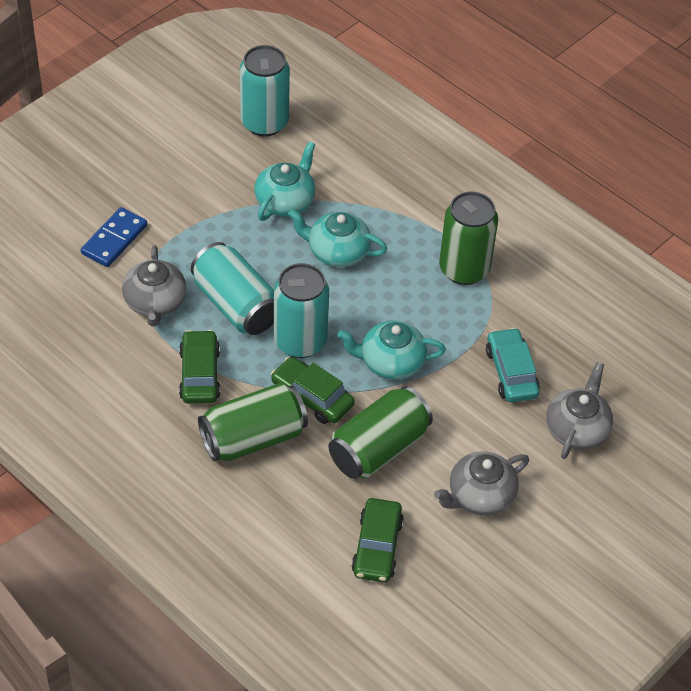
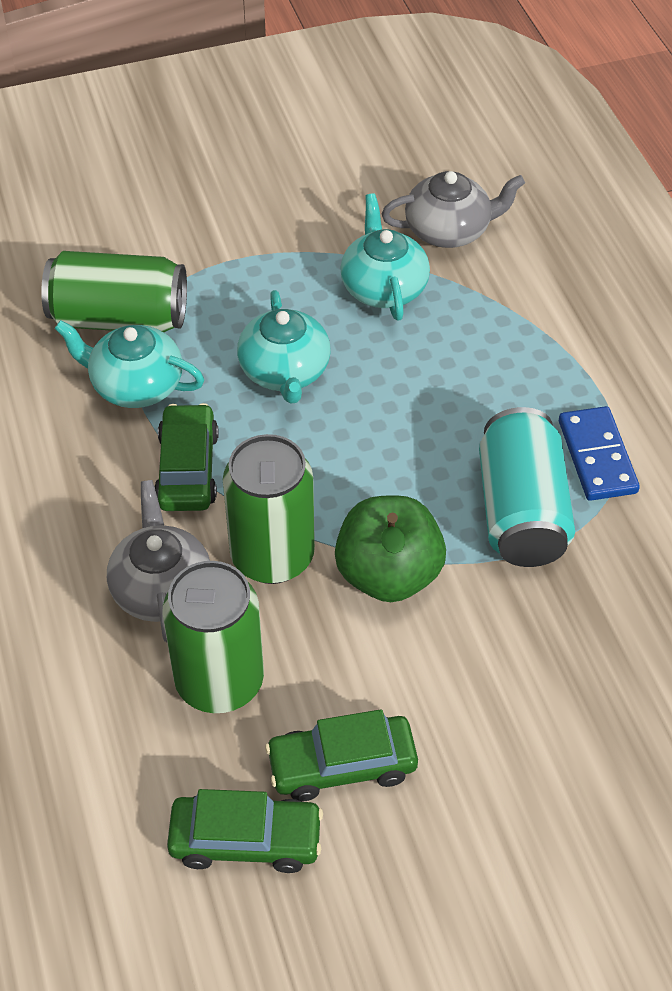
green apple: 0 -> 1
grey teapot: 3 -> 2
turquoise can: 3 -> 1
turquoise car: 1 -> 0

